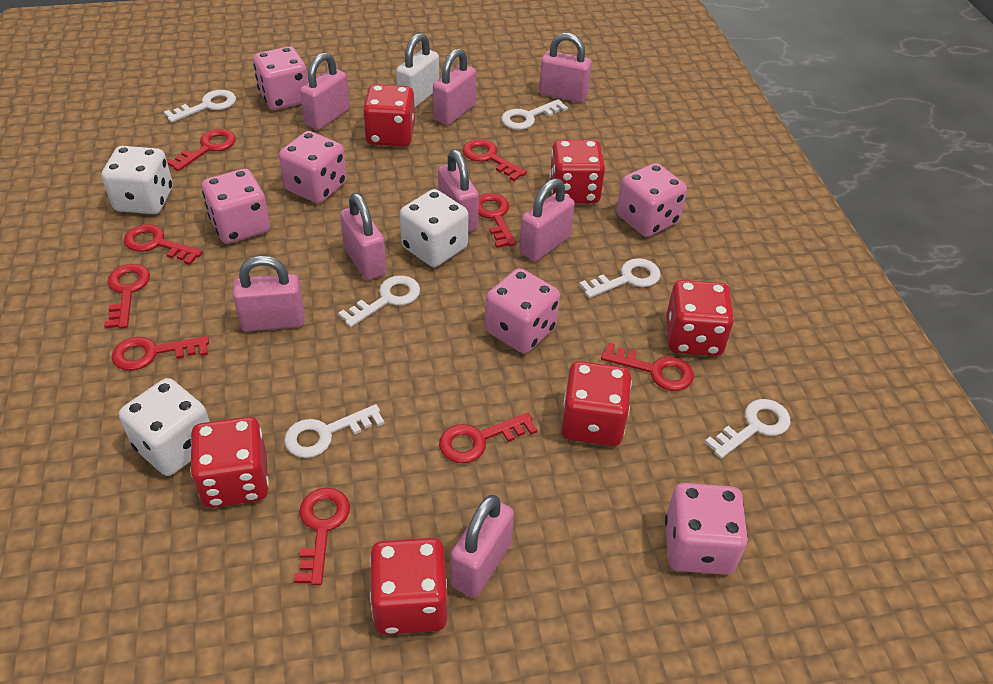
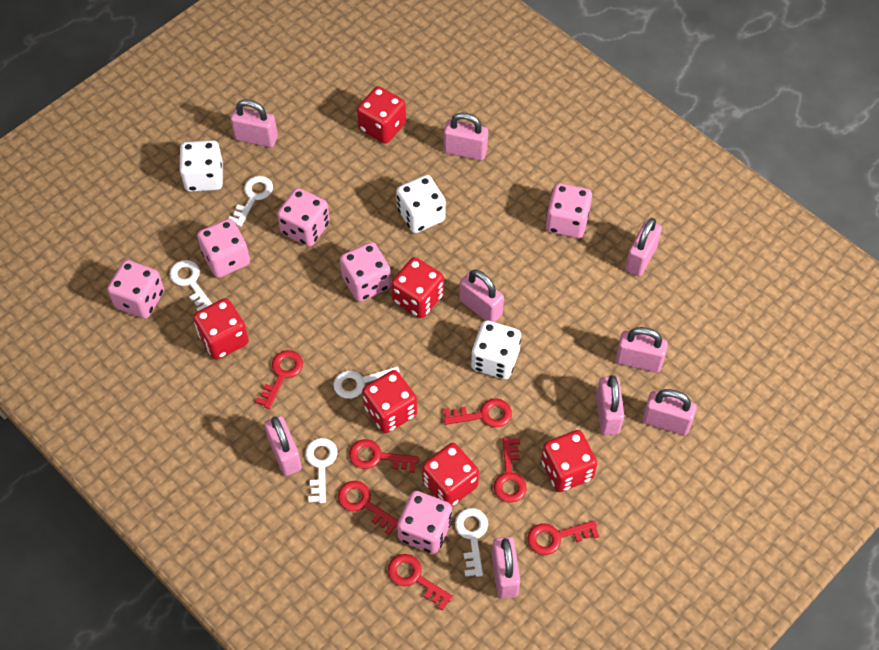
pink padlock: 8 -> 9
red key: 9 -> 7
white key: 6 -> 5
white padlock: 1 -> 0

